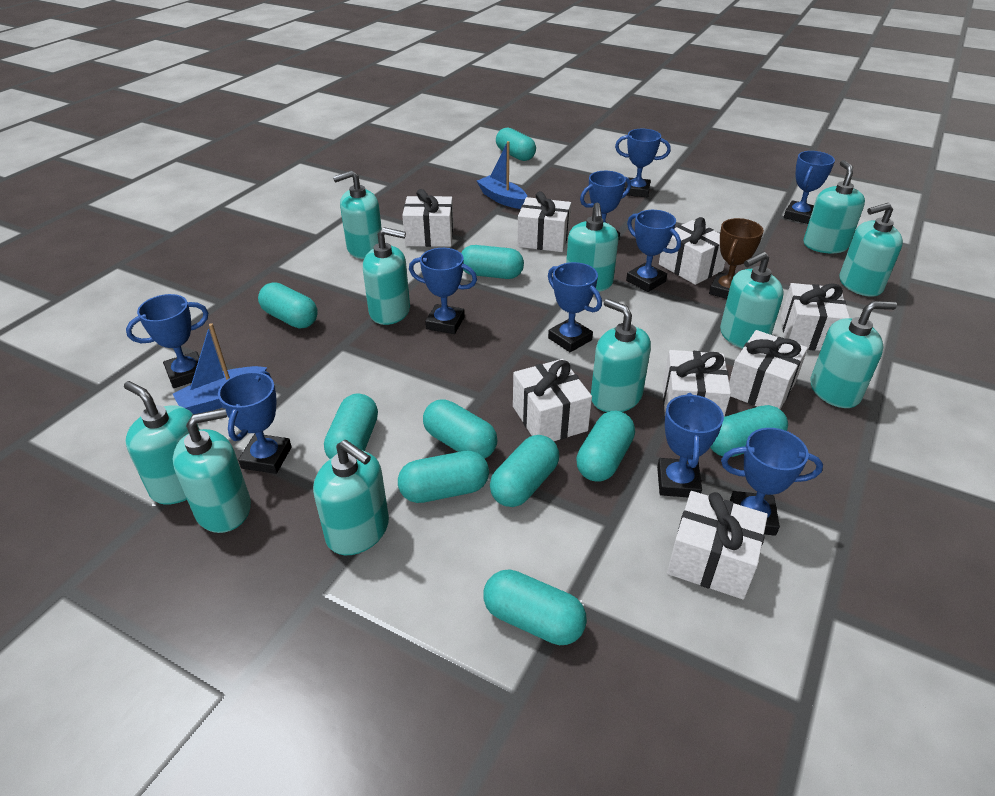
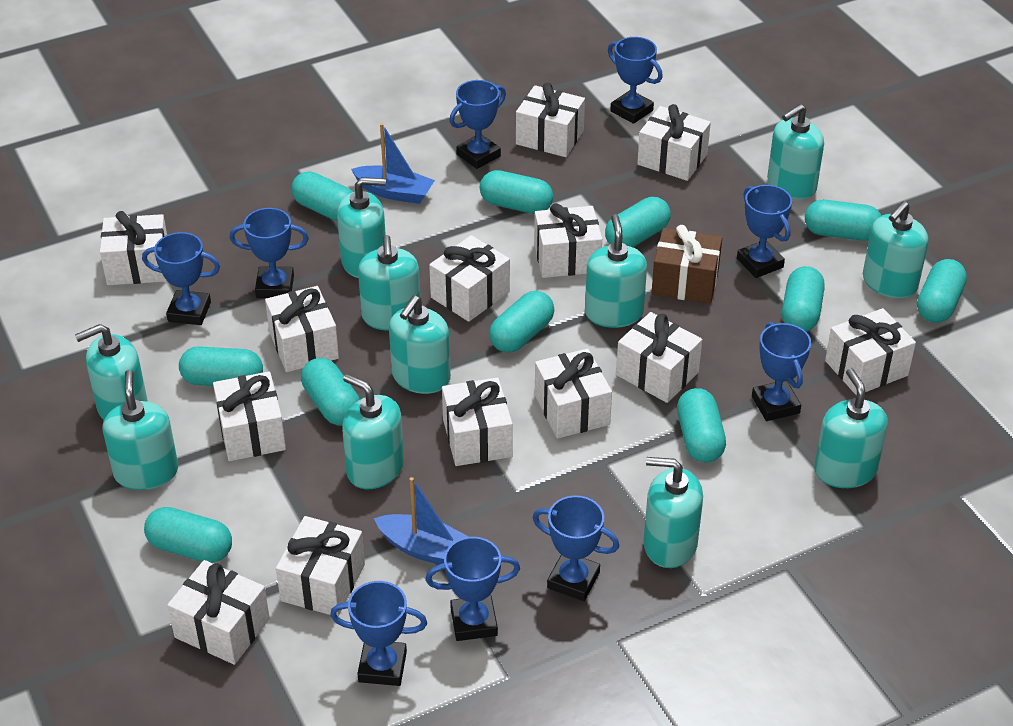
blue trophy: 10 -> 9
brown gift: 0 -> 1
brown trophy: 1 -> 0
turquoise capsule: 10 -> 11
white gift: 8 -> 13

